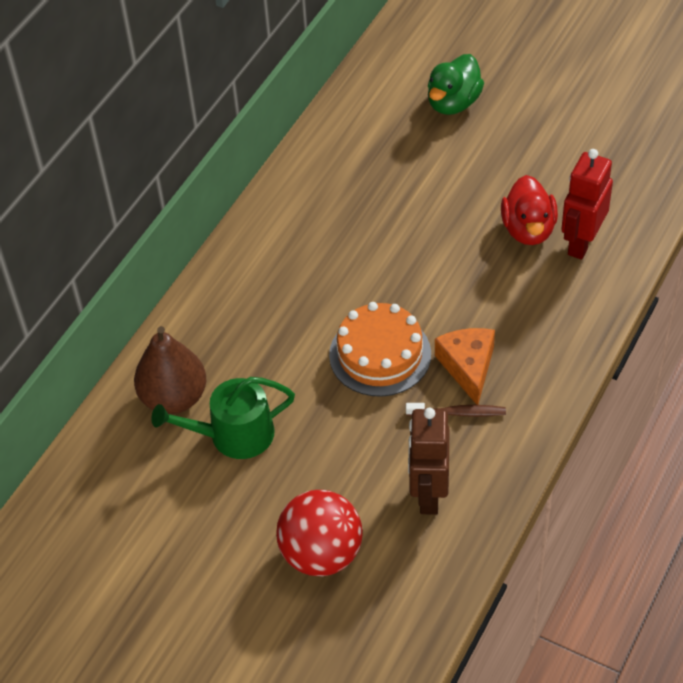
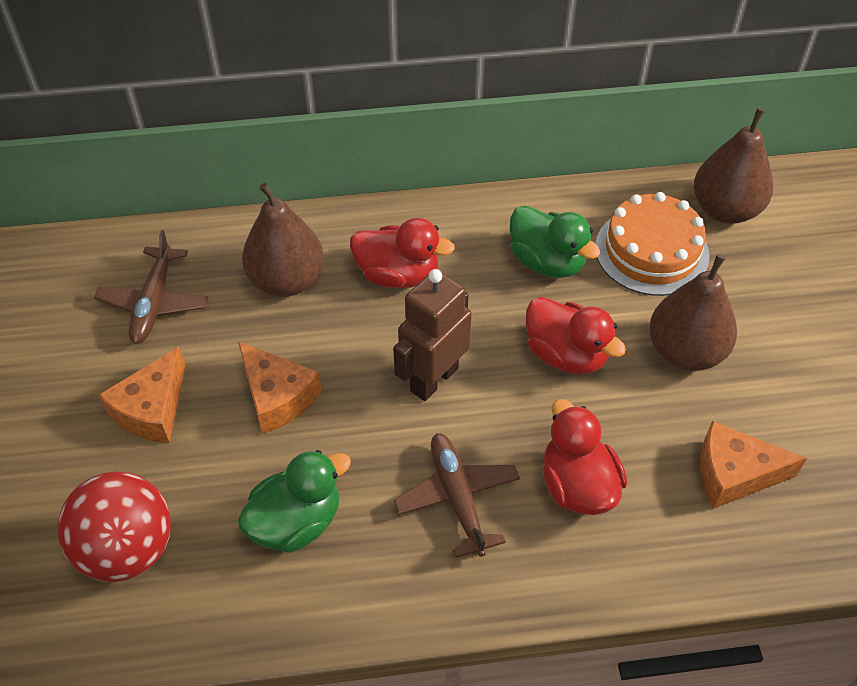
brown pear: 1 -> 3
brown plane: 0 -> 2
brown toothbrush: 1 -> 0
green duck: 1 -> 2
green watering can: 1 -> 0
orange cheese: 1 -> 3
red duck: 1 -> 3
red robot: 1 -> 0

